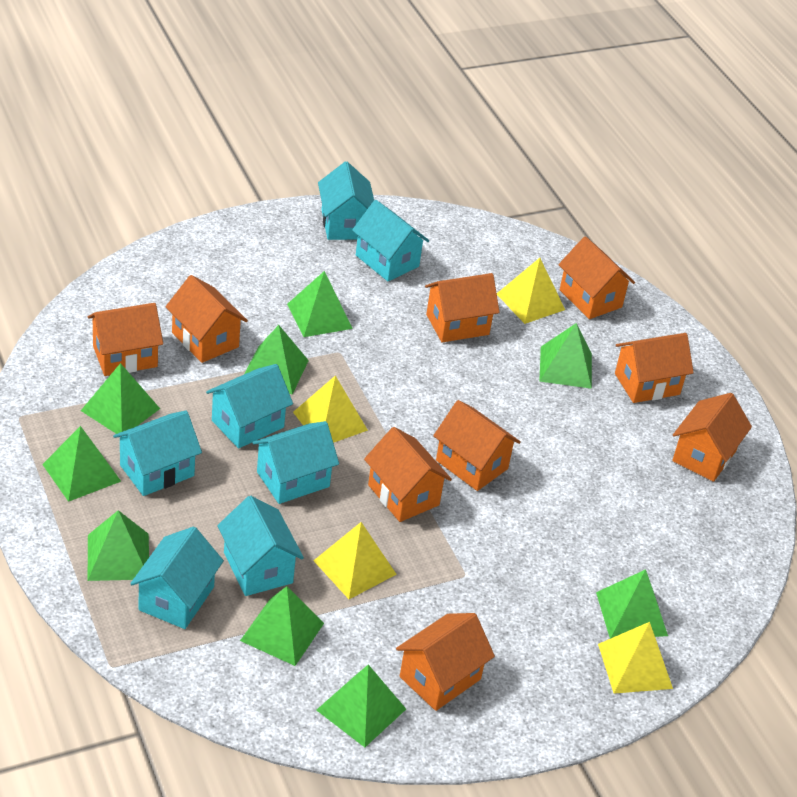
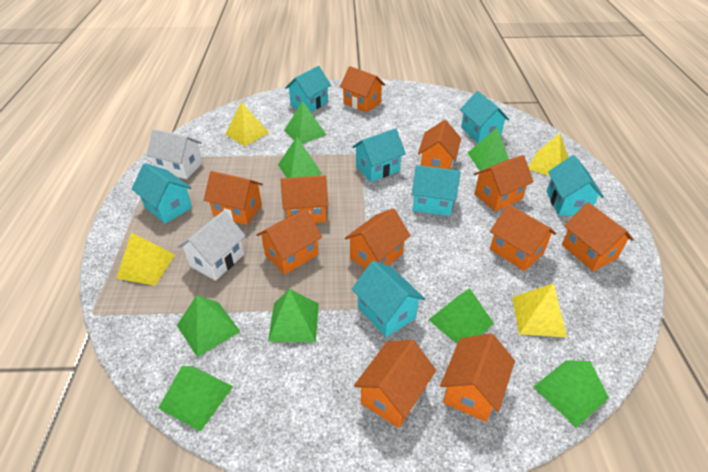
green pyramid: 9 -> 8
orange house: 9 -> 11
white house: 0 -> 2

